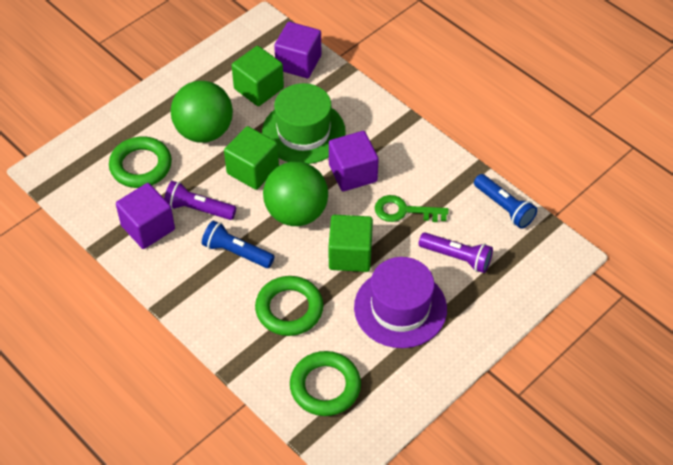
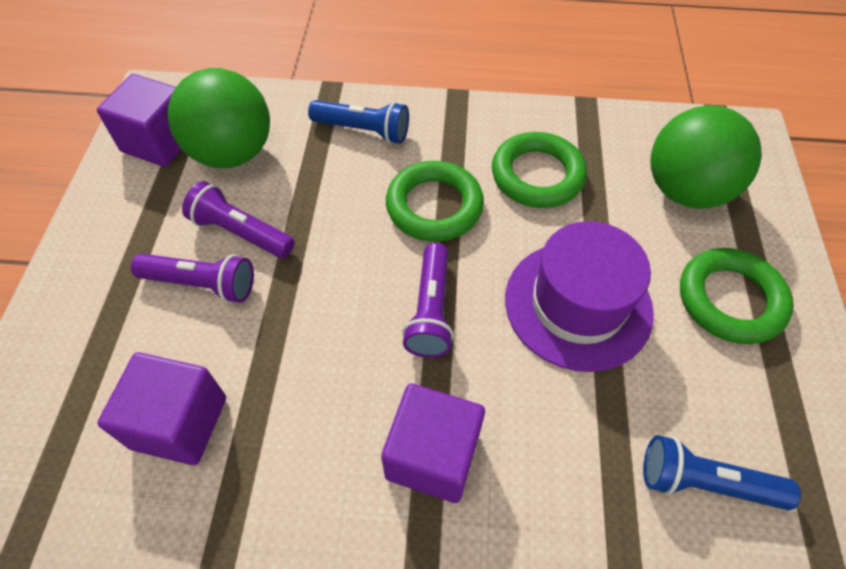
green cube: 3 -> 0
green hat: 1 -> 0
green key: 1 -> 0
purple flashlight: 2 -> 3

